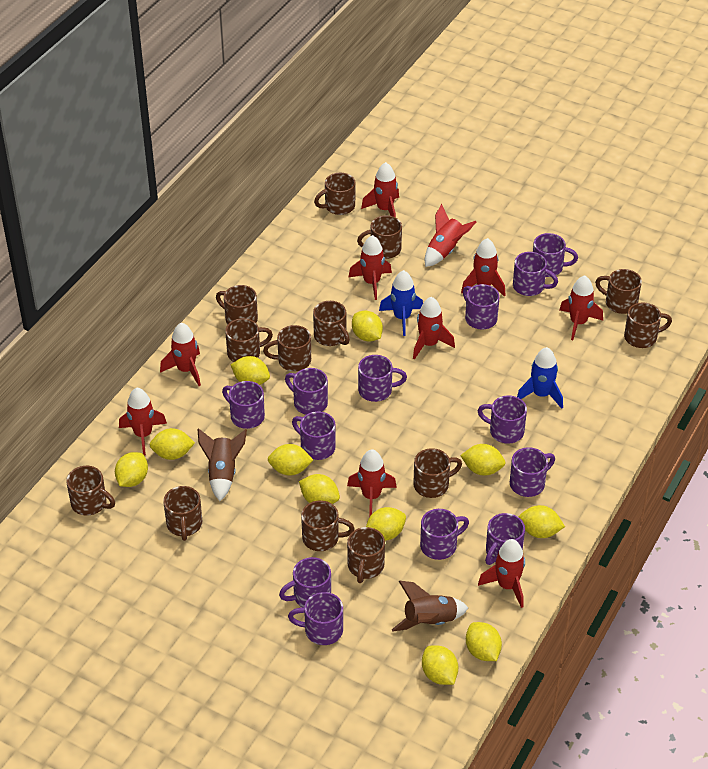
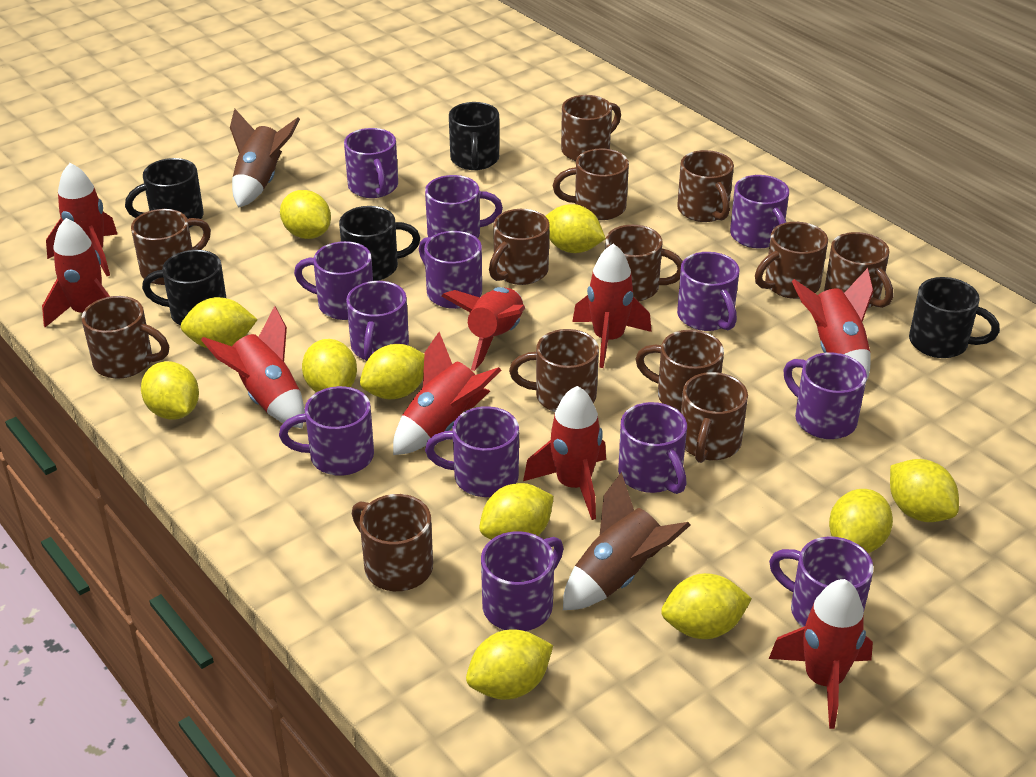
black mug: 0 -> 5
blue rocket: 2 -> 0
red rocket: 10 -> 9

